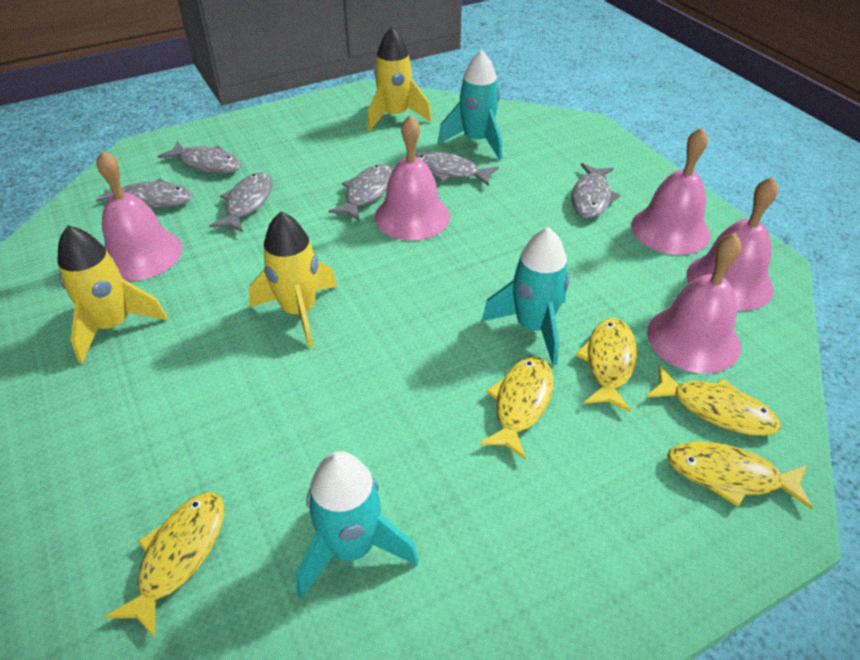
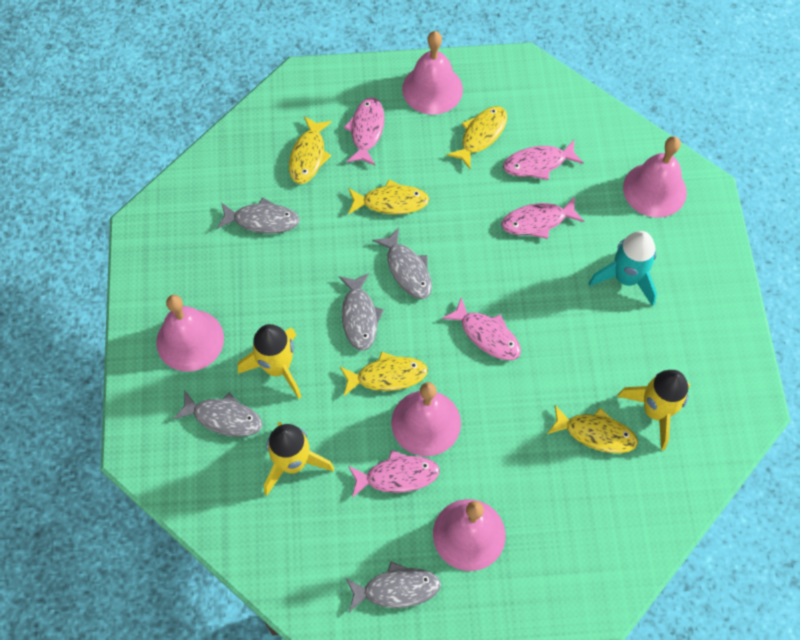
grey fish: 6 -> 5
pink fish: 0 -> 5
turquoise rocket: 3 -> 1

